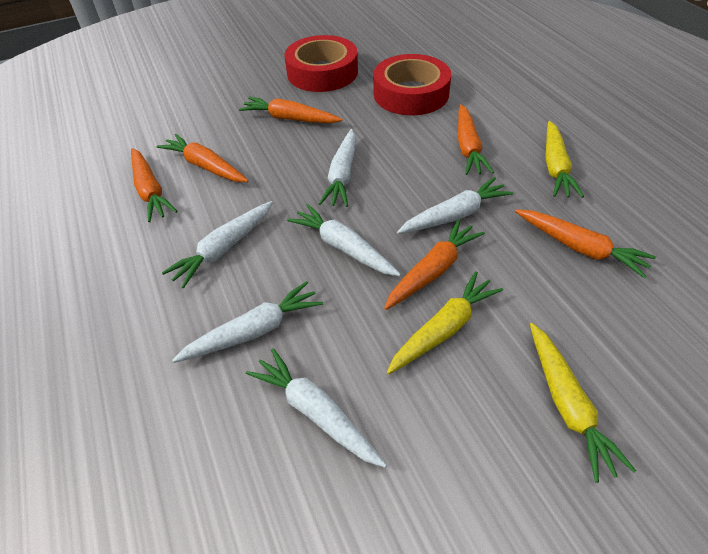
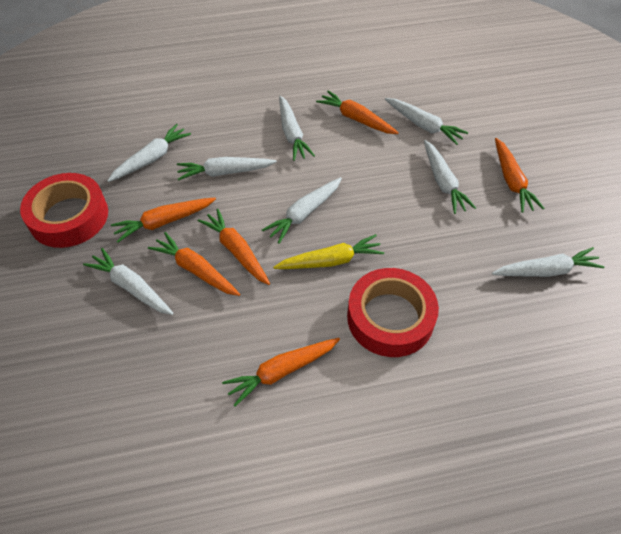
white carrot: 6 -> 8
yellow carrot: 3 -> 1

